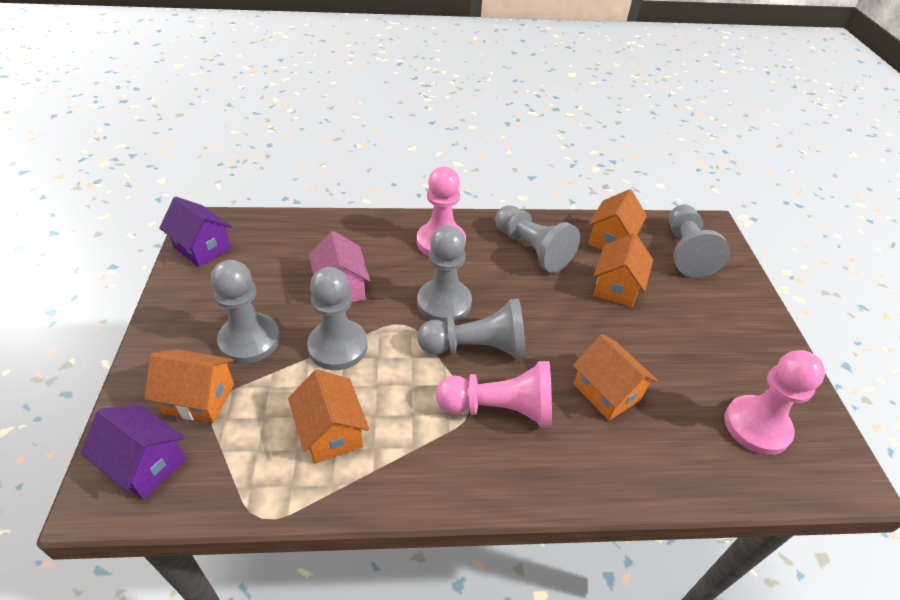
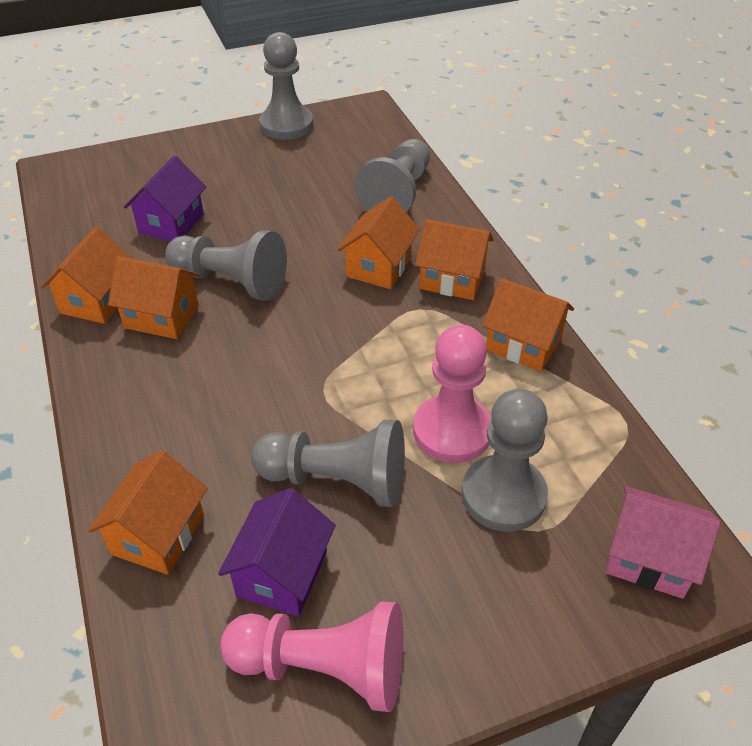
grey pawn: 6 -> 5
orange house: 5 -> 6
pink pawn: 3 -> 2

